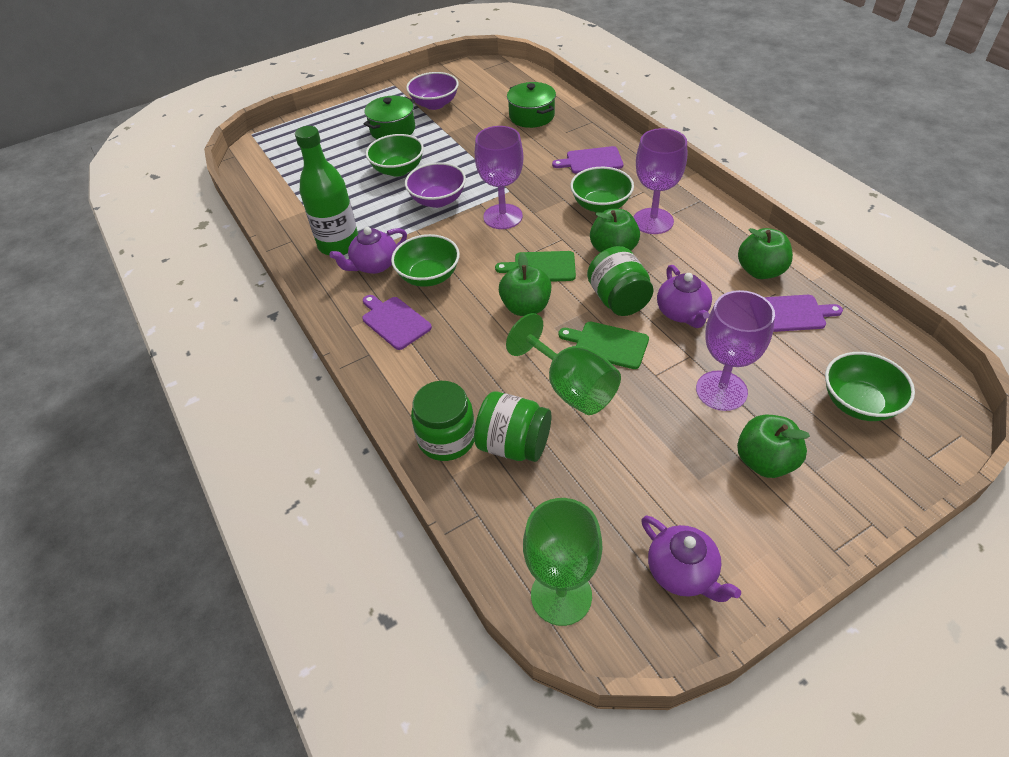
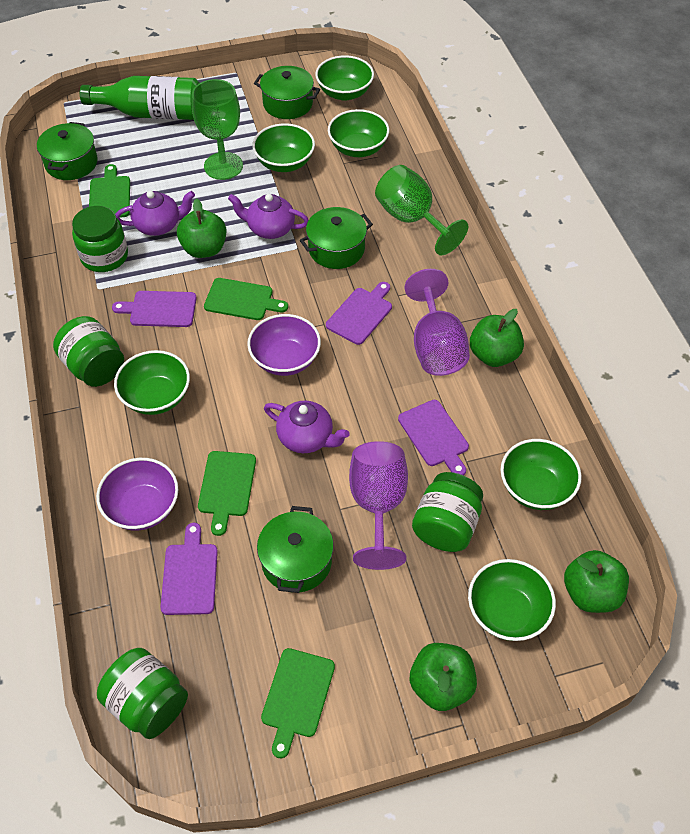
green bowl: 4 -> 6
green cutting board: 2 -> 4
green jar: 3 -> 4
green pot: 2 -> 4
purple cutting board: 3 -> 4
purple goblet: 3 -> 2

